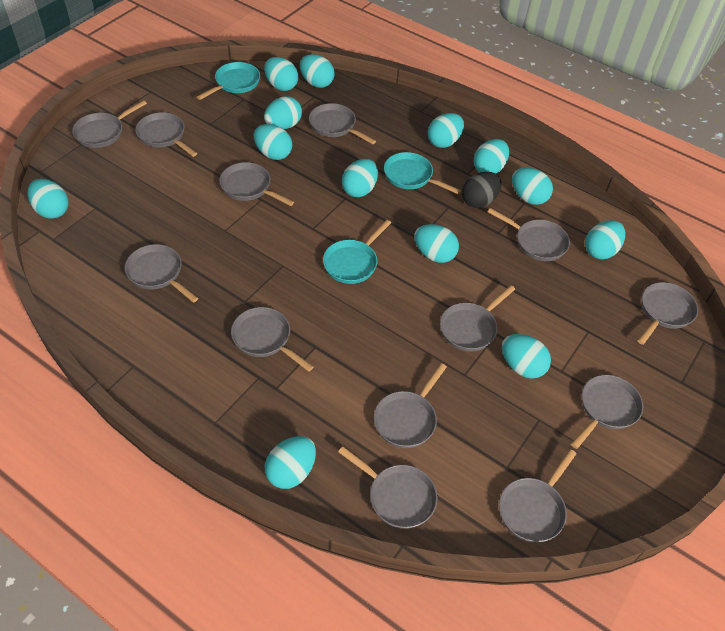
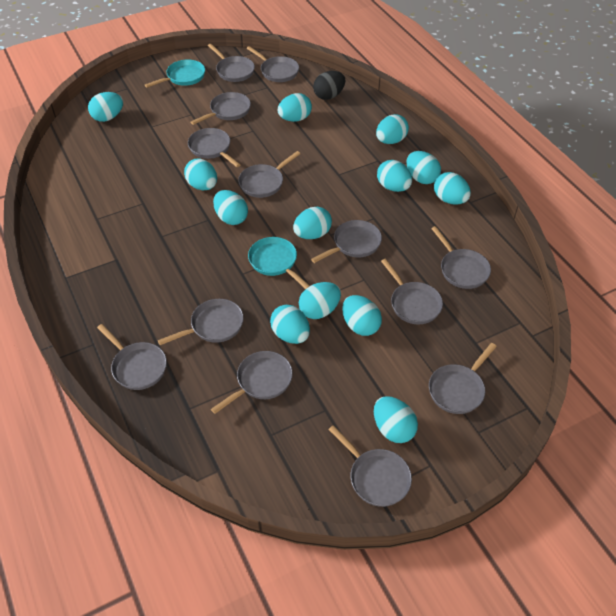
turquoise pan: 3 -> 2

